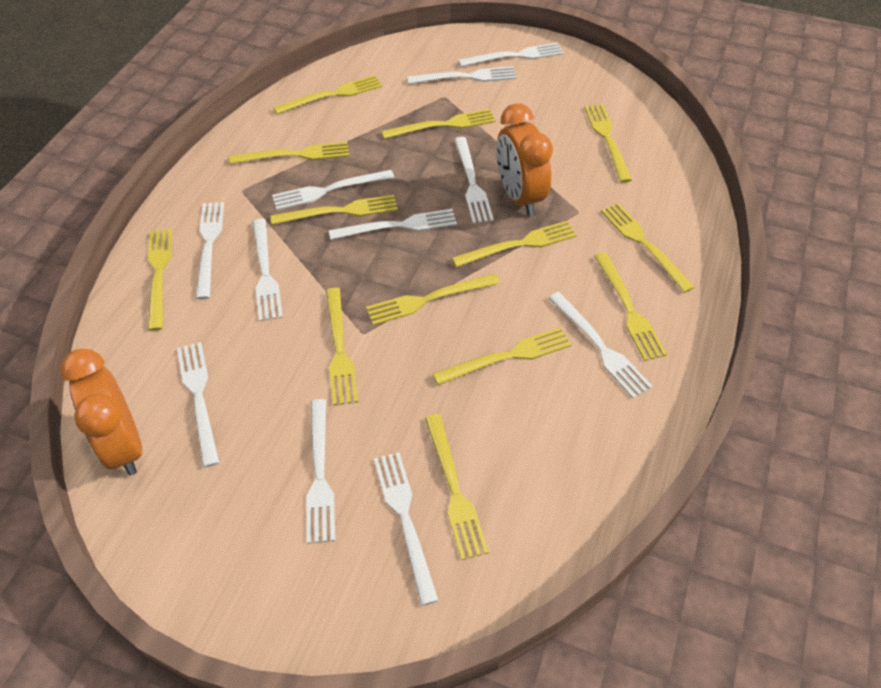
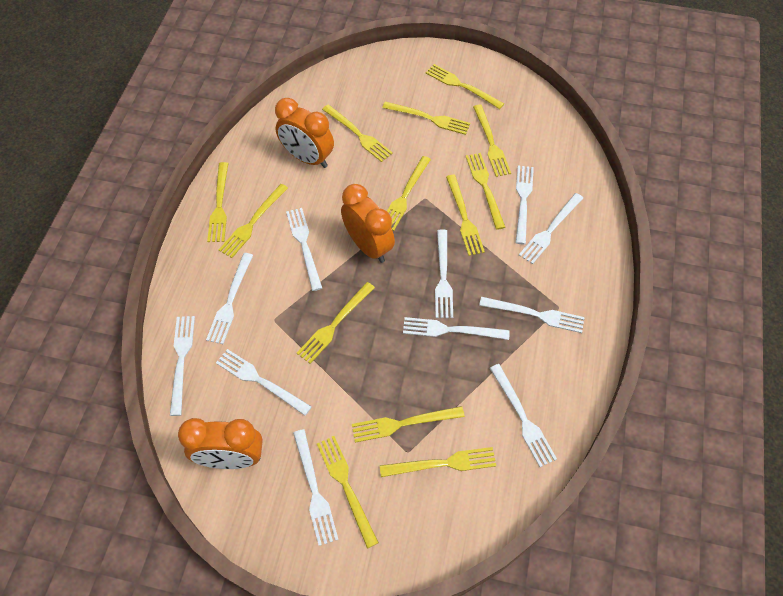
orange clock: 2 -> 3

